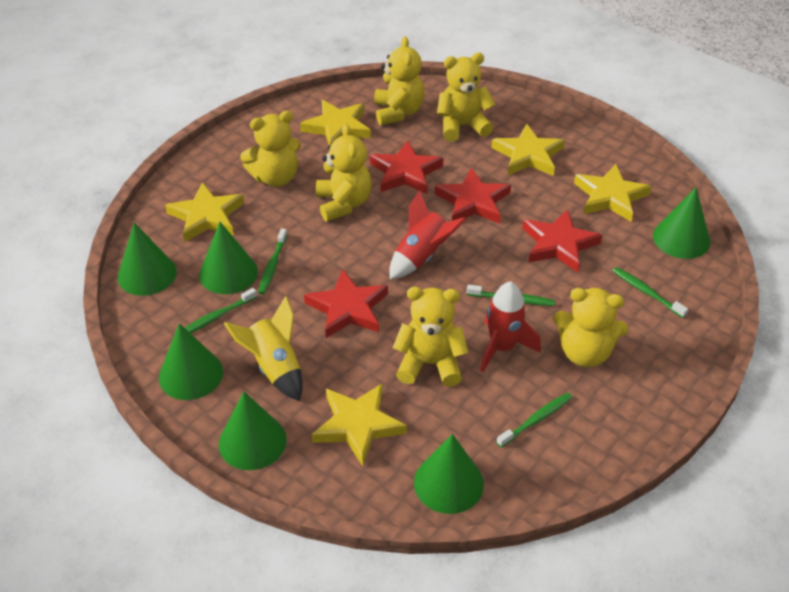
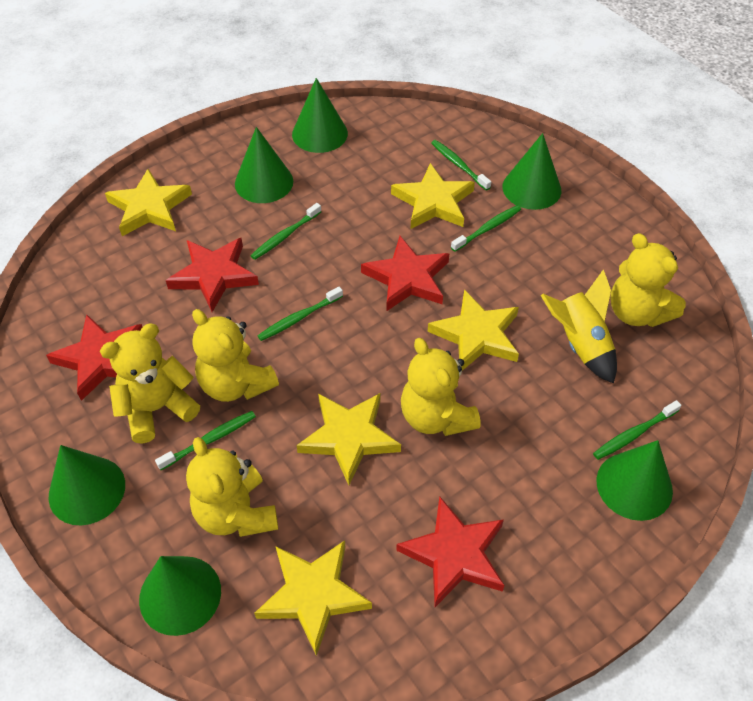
green toothbrush: 5 -> 6
red rocket: 2 -> 0
yellow teddy bear: 6 -> 5

